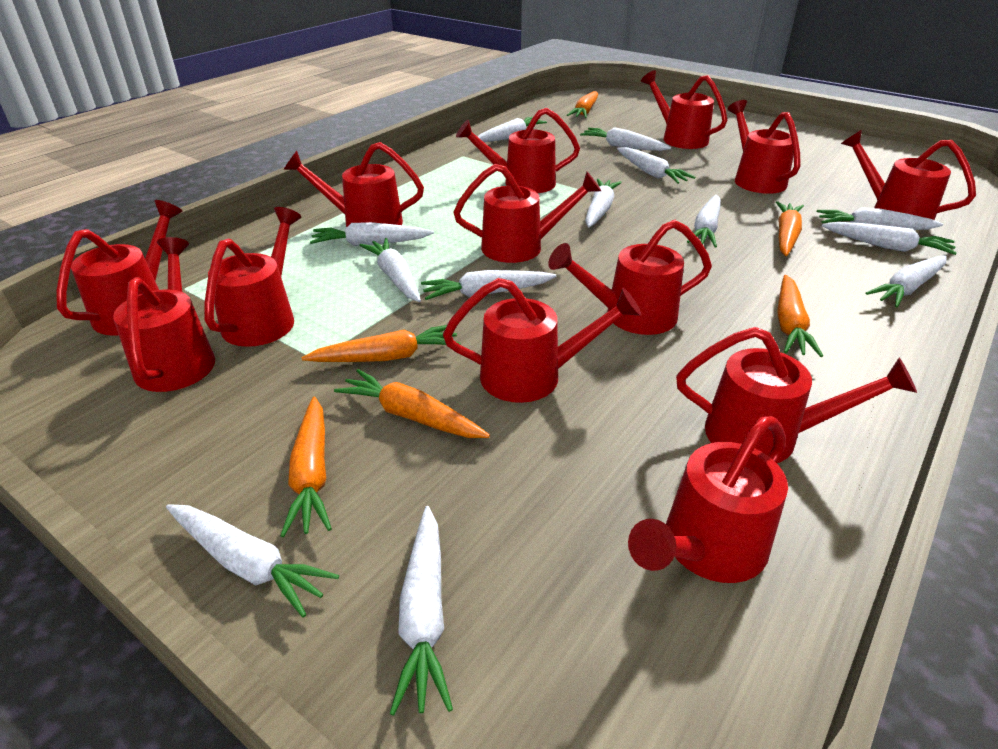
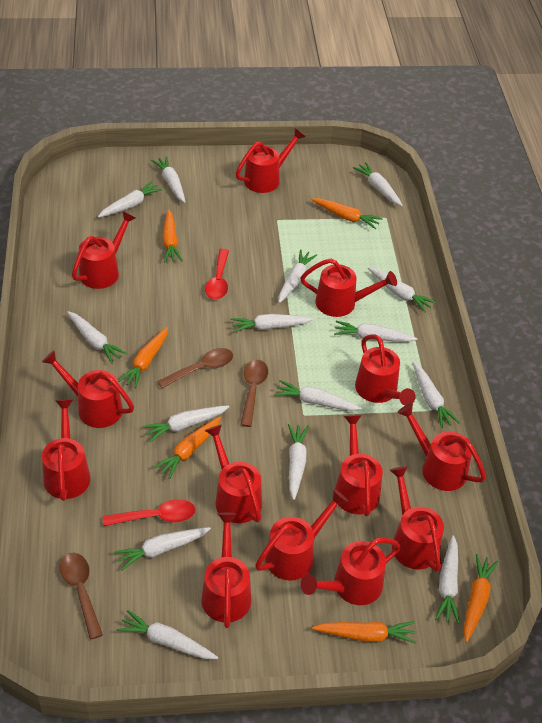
brown spoon: 0 -> 3
red spoon: 0 -> 2
white carrot: 13 -> 15

